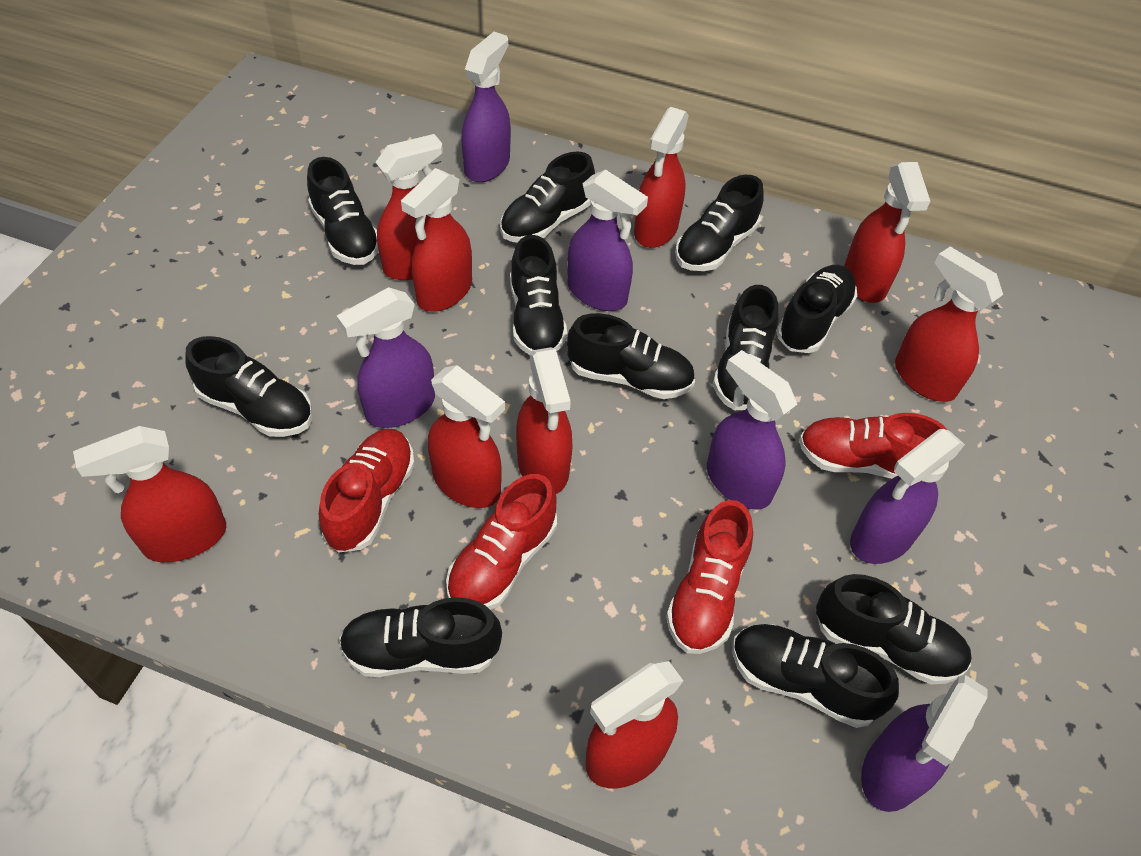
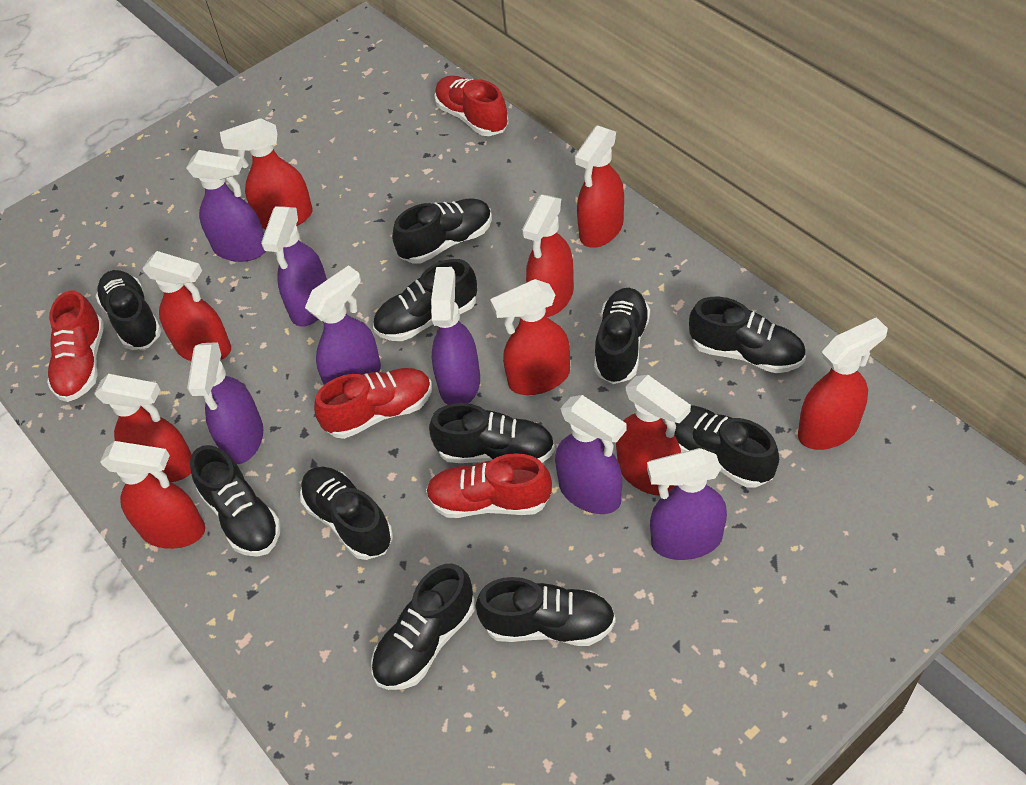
purple spray bottle: 6 -> 7

